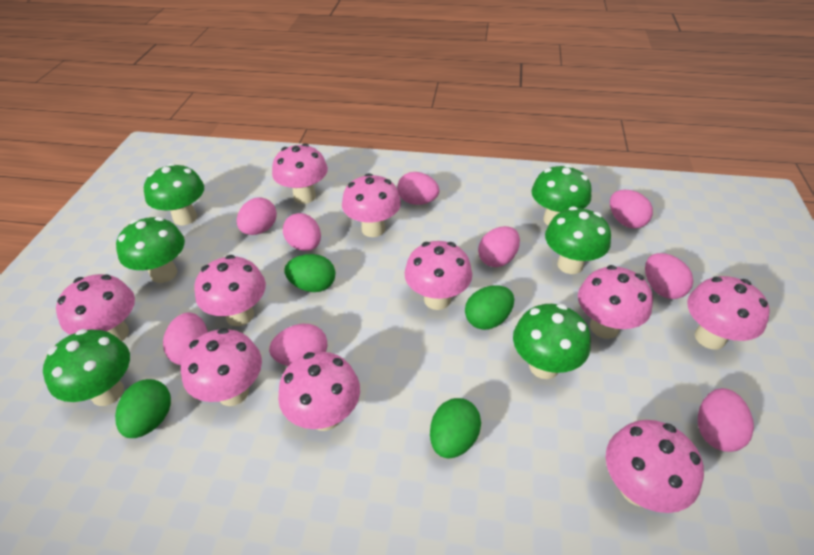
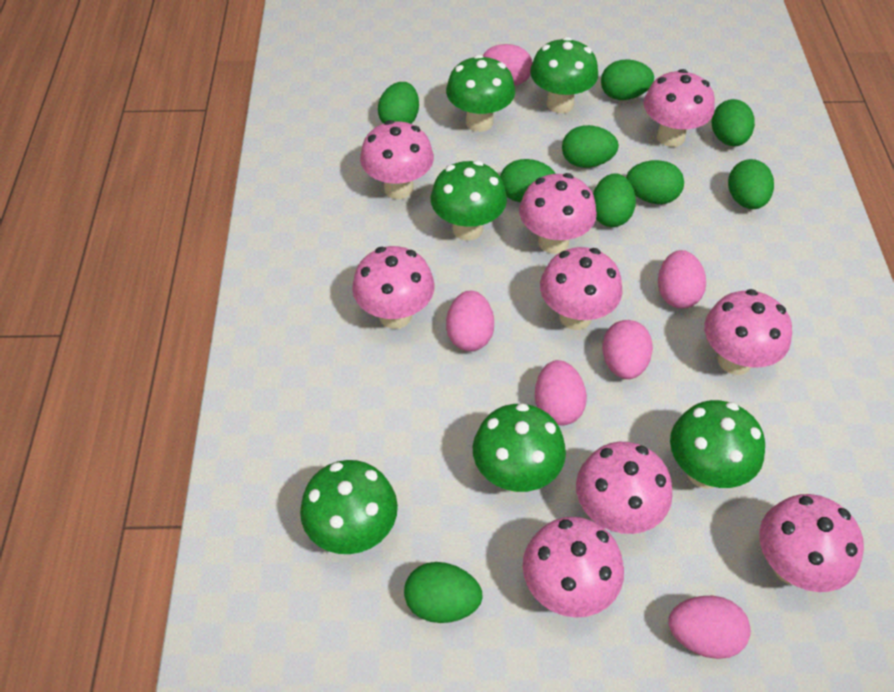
green egg: 4 -> 9
pink egg: 9 -> 6
pink mushroom: 10 -> 9

